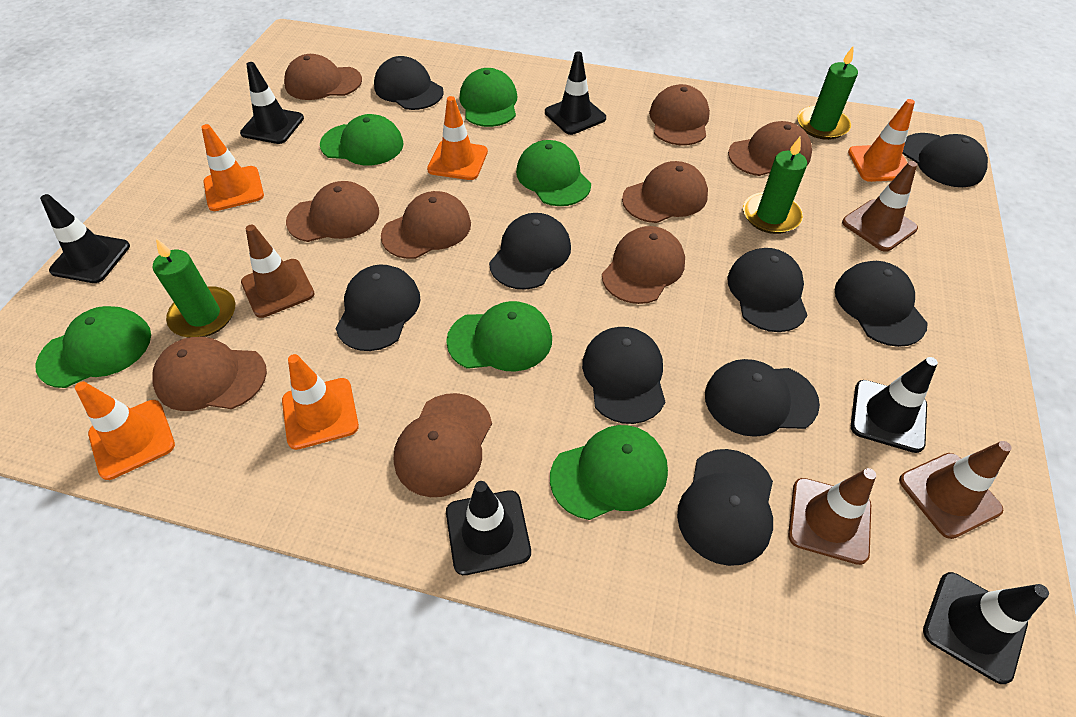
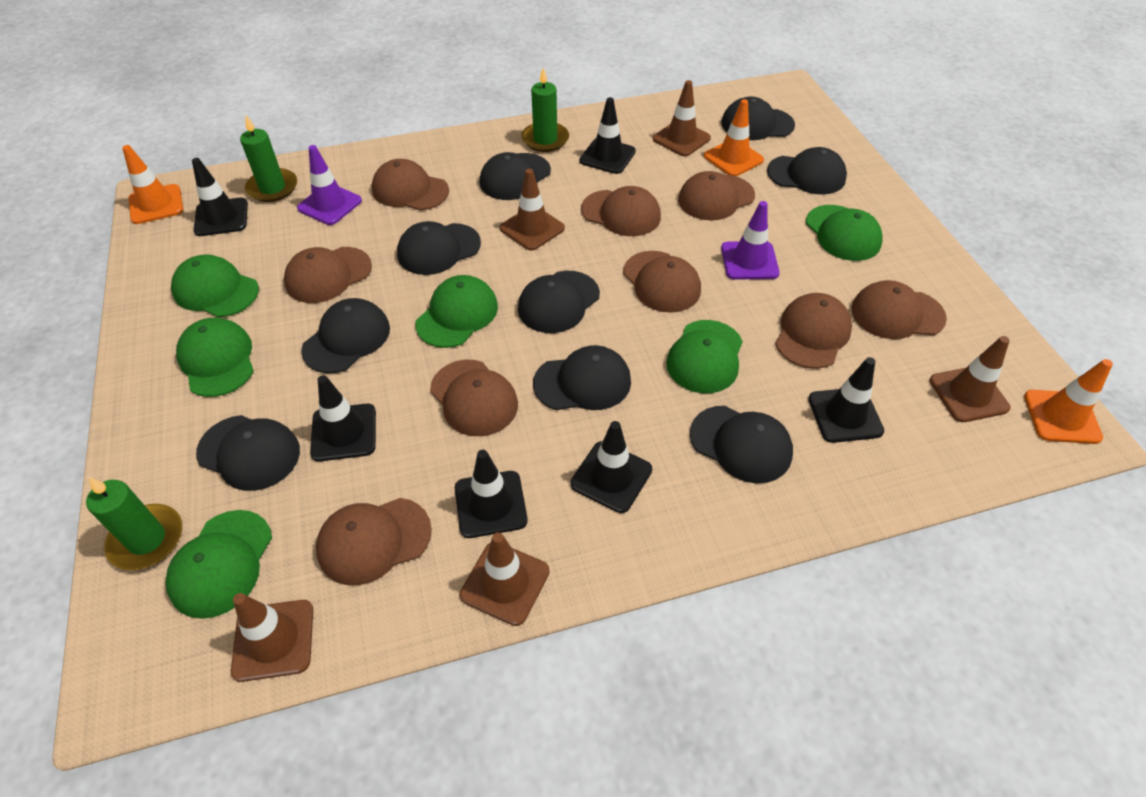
brown traffic cone: 4 -> 5
orange traffic cone: 5 -> 3
purple traffic cone: 0 -> 2

